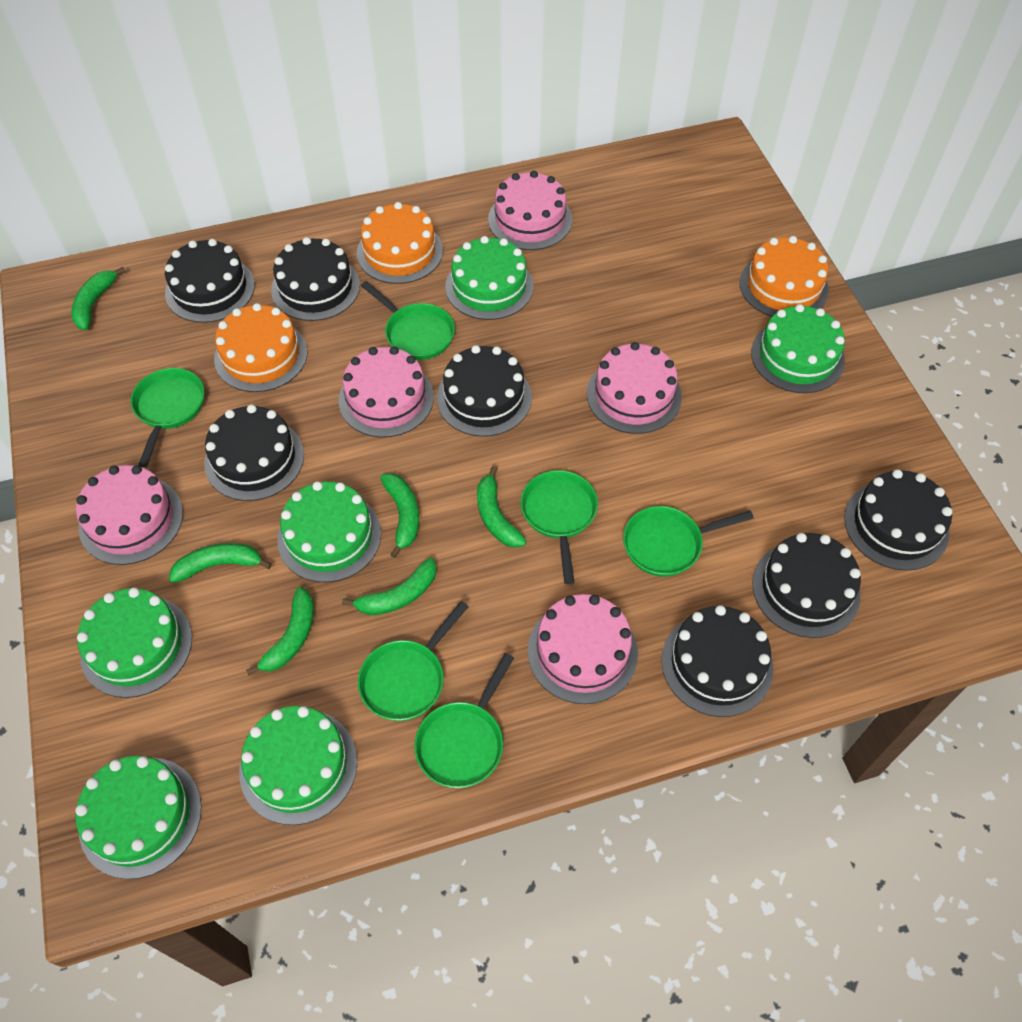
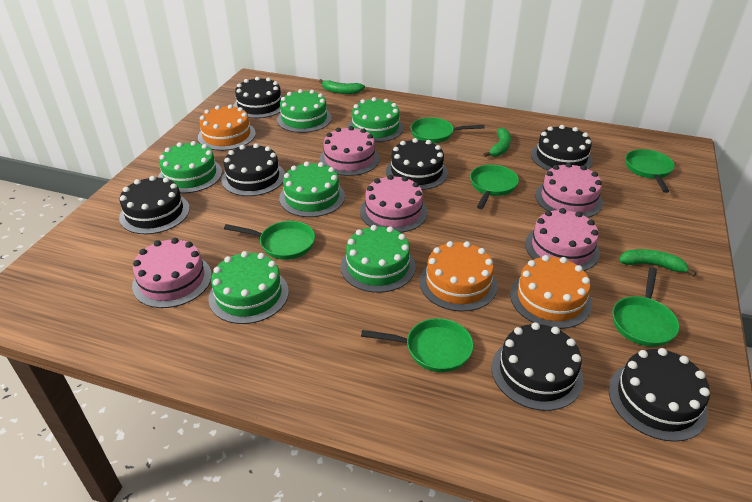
green banana: 6 -> 3

